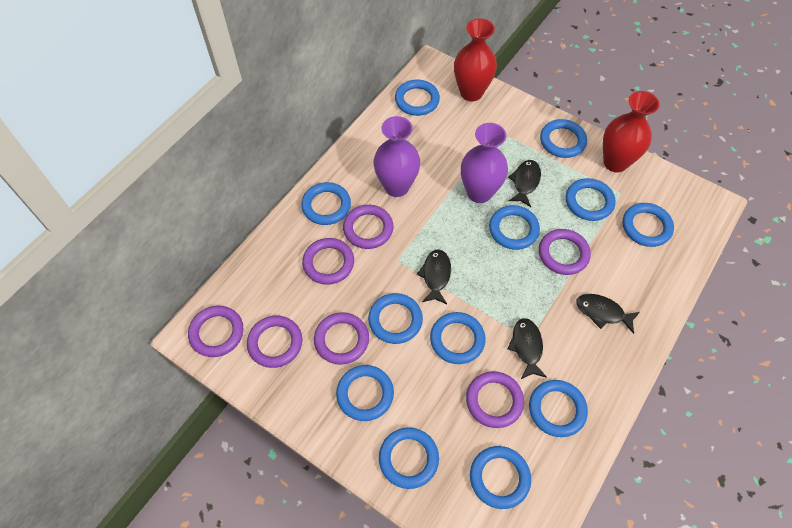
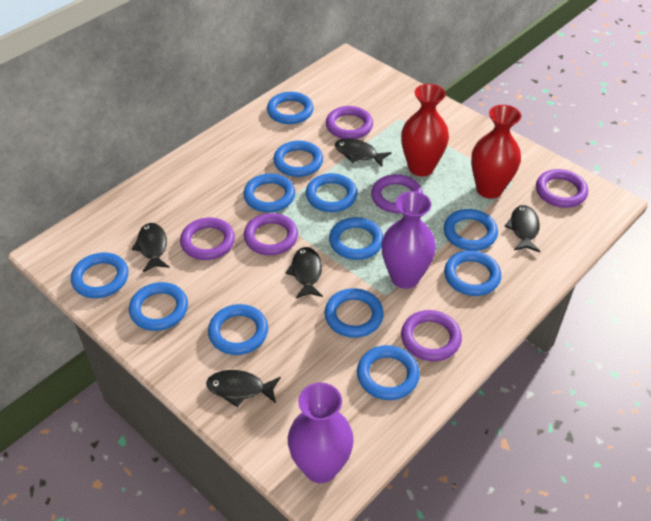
black fish: 4 -> 5
purple ring: 7 -> 6

